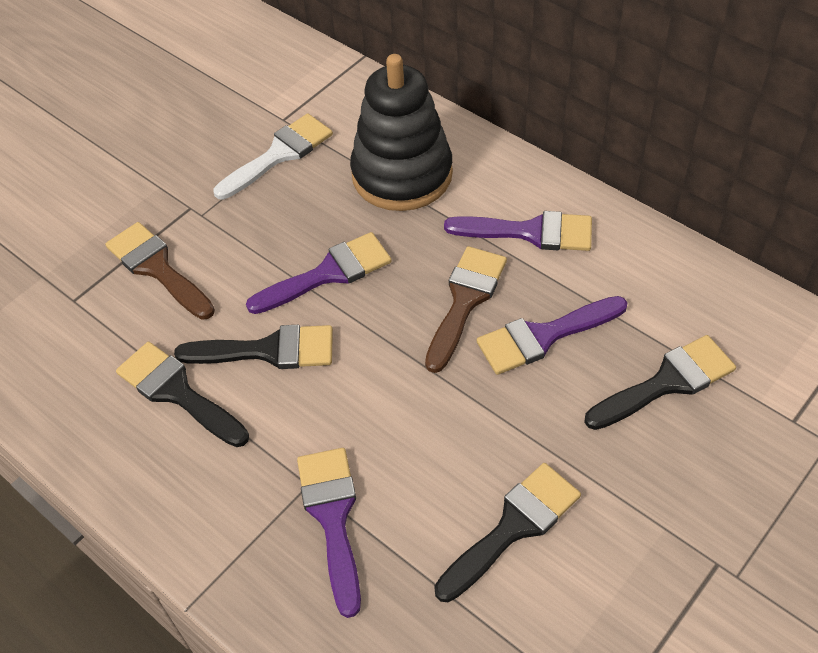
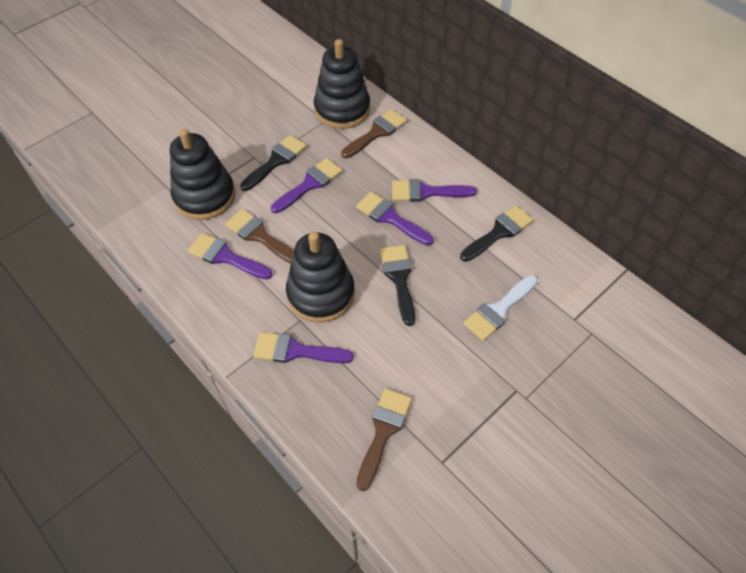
black brush: 4 -> 3
black stacking toy: 1 -> 3
brown brush: 2 -> 3
purple brush: 4 -> 5

